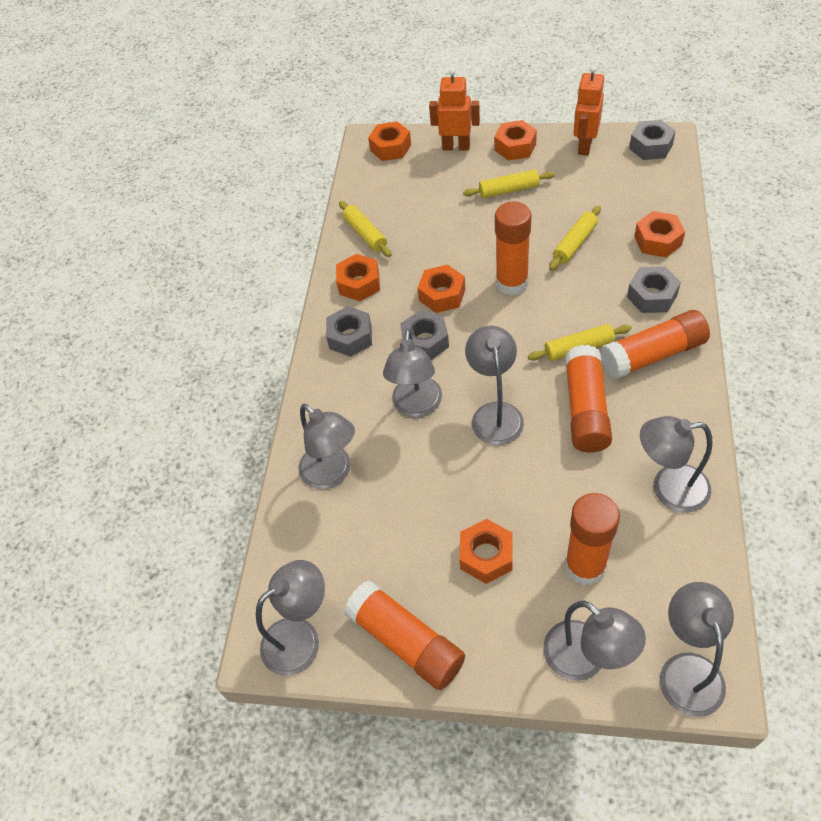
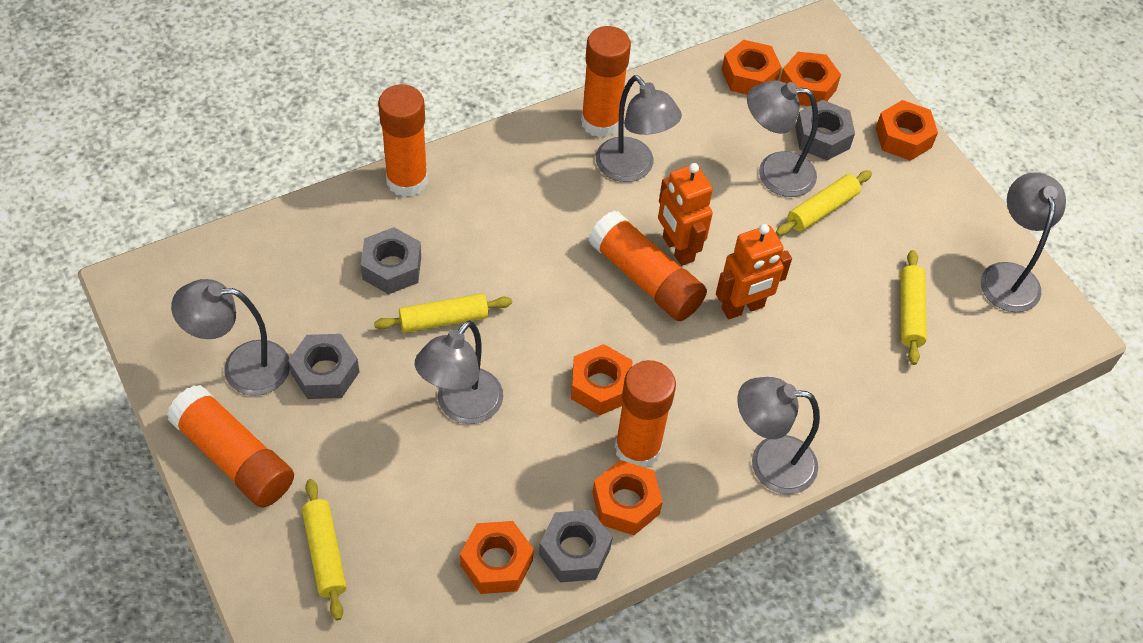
grey lamp: 7 -> 6

